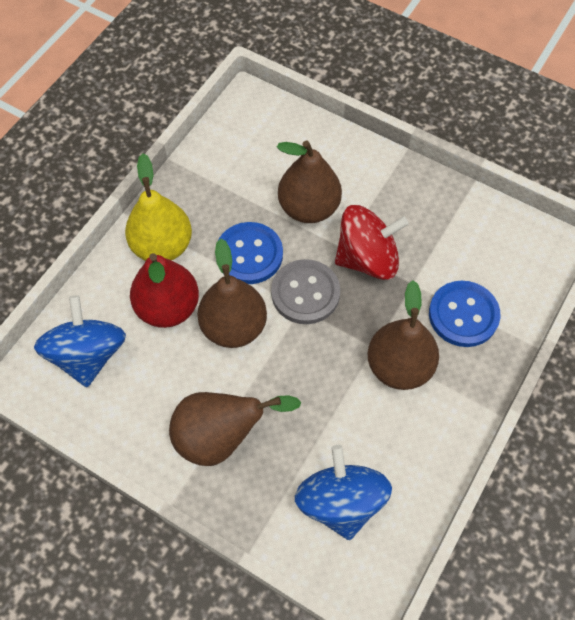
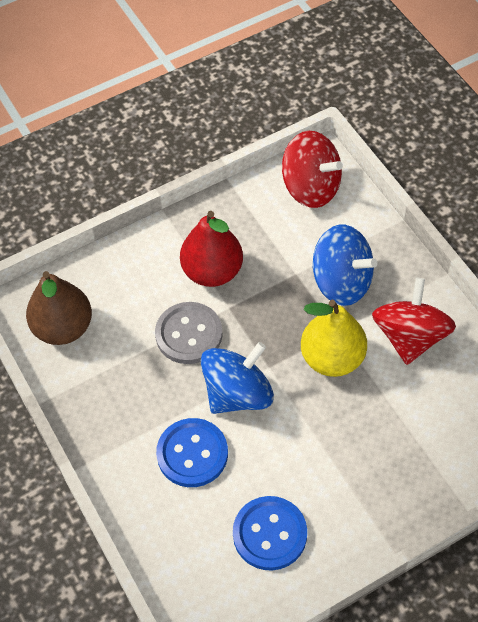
brown pear: 4 -> 1
red spinning top: 1 -> 2

